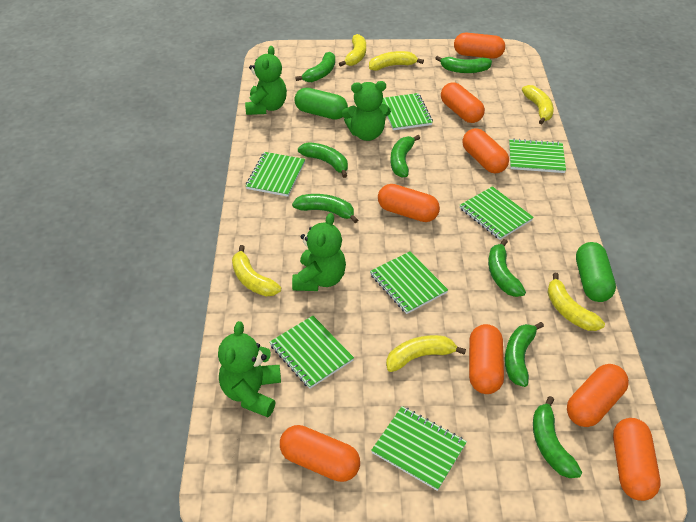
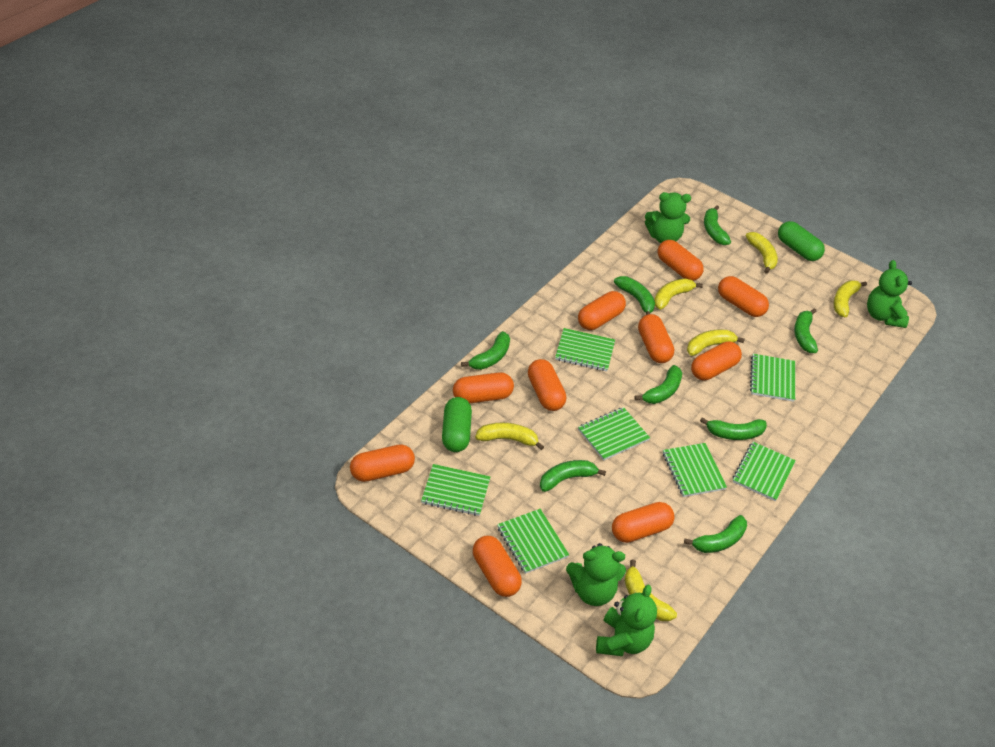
orange capsule: 8 -> 10

